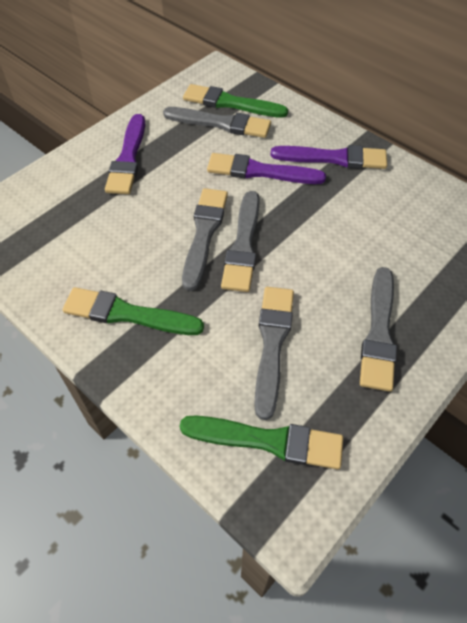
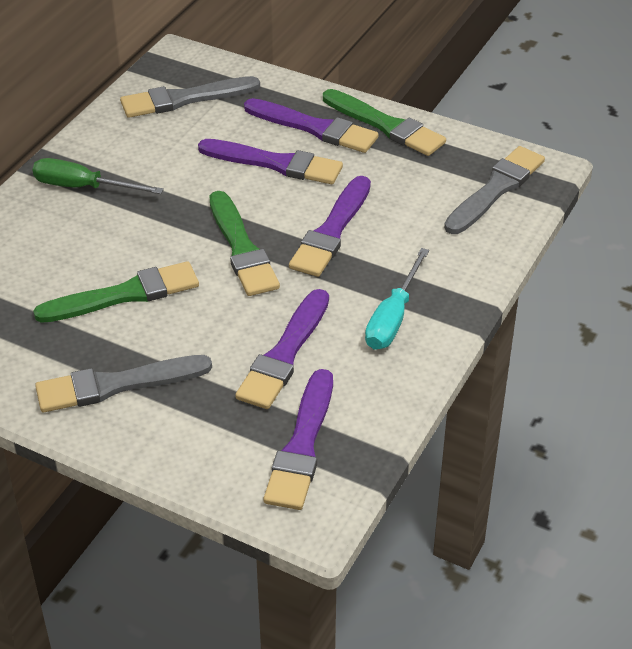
green screwdriver: 0 -> 1
grey brush: 5 -> 3
purple brush: 3 -> 5
turquoise screwdriver: 0 -> 1

